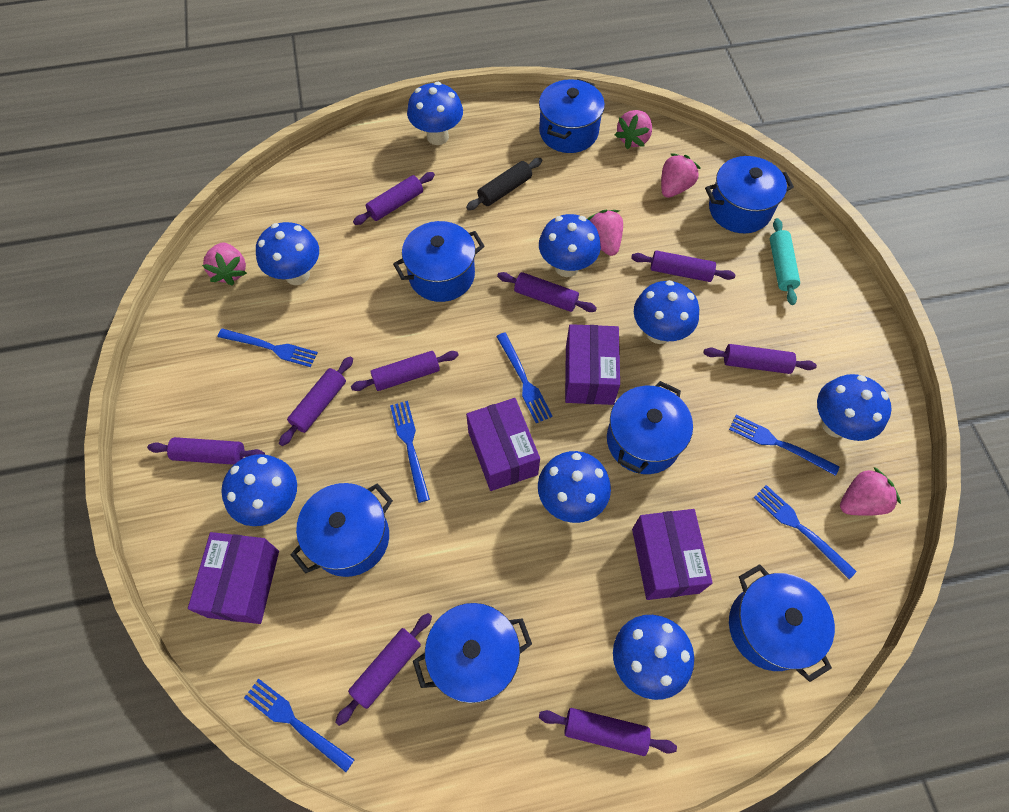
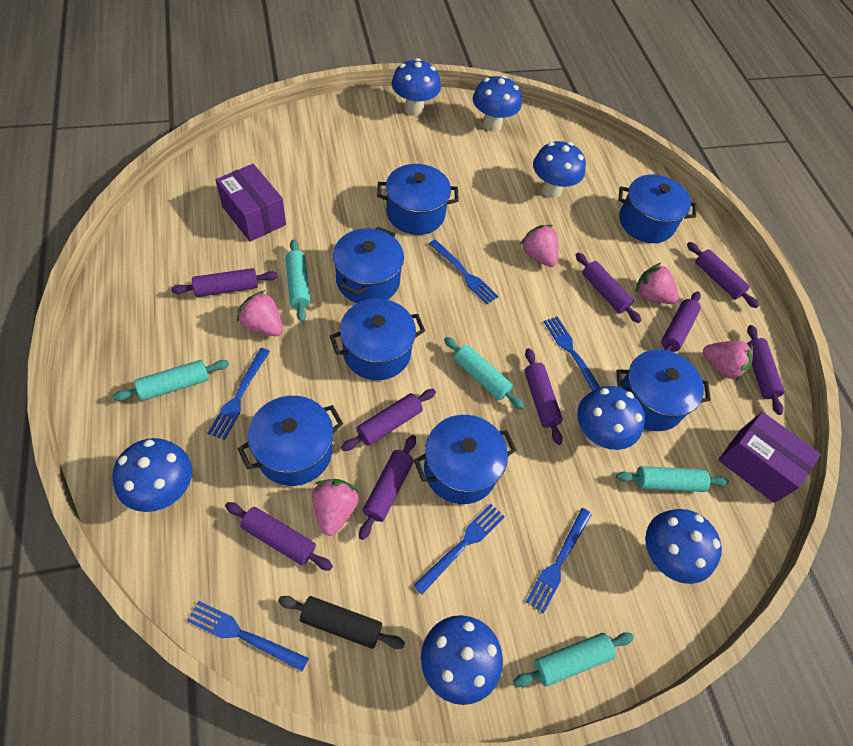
blue mushroom: 8 -> 7
purple box: 4 -> 2
turquoise rolling pin: 1 -> 5

